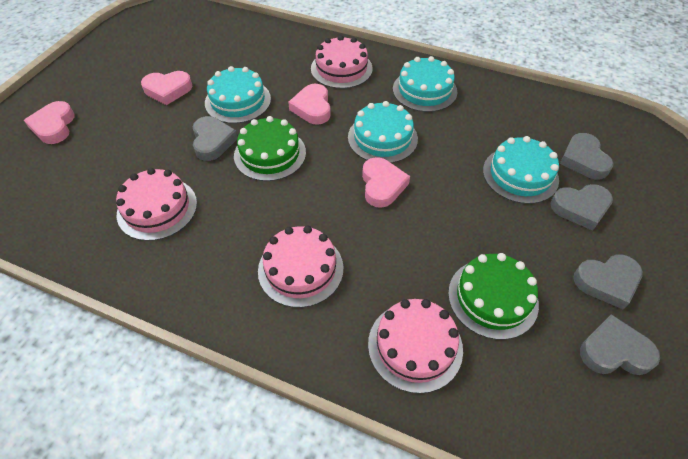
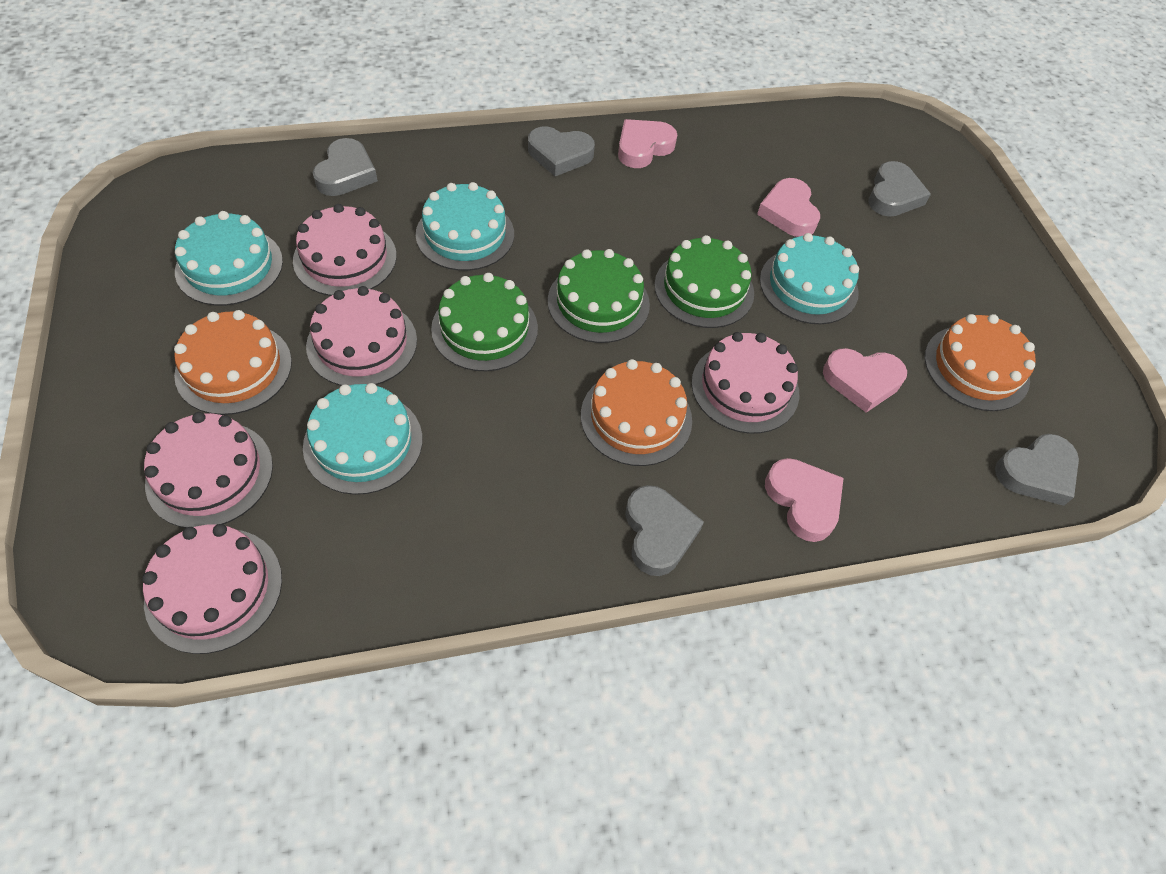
green cake: 2 -> 3
orange cake: 0 -> 3
pink cake: 4 -> 5

